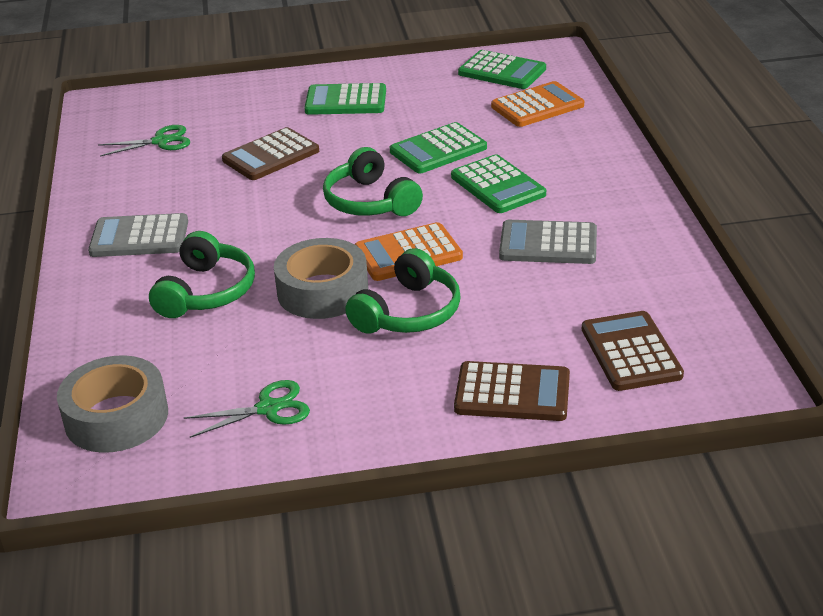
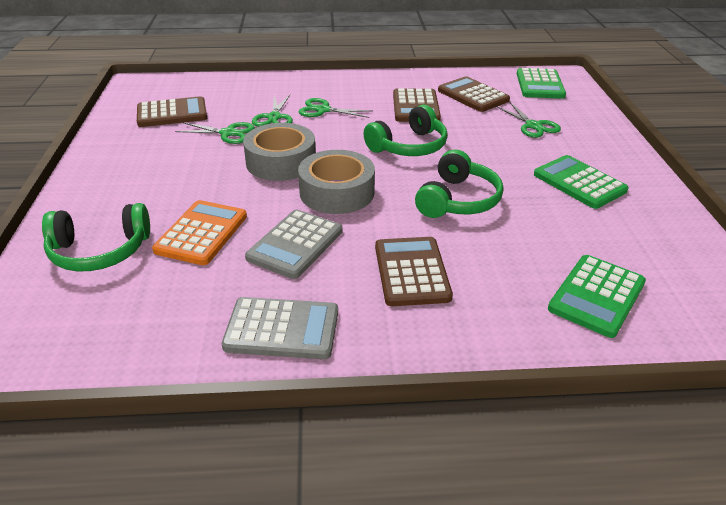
brown calculator: 3 -> 4
green calculator: 4 -> 3
green scissors: 2 -> 4
orange calculator: 2 -> 1

